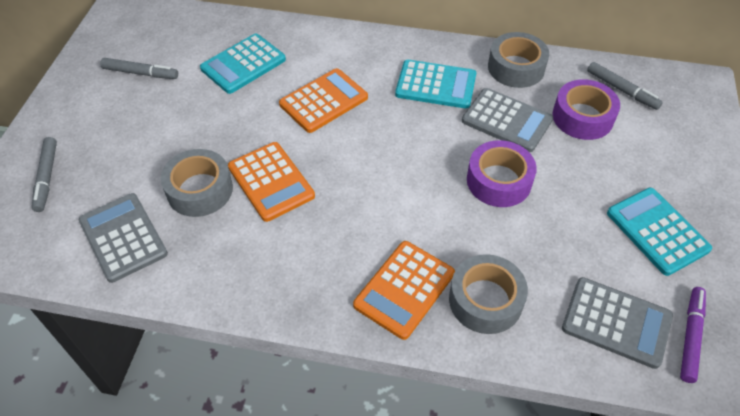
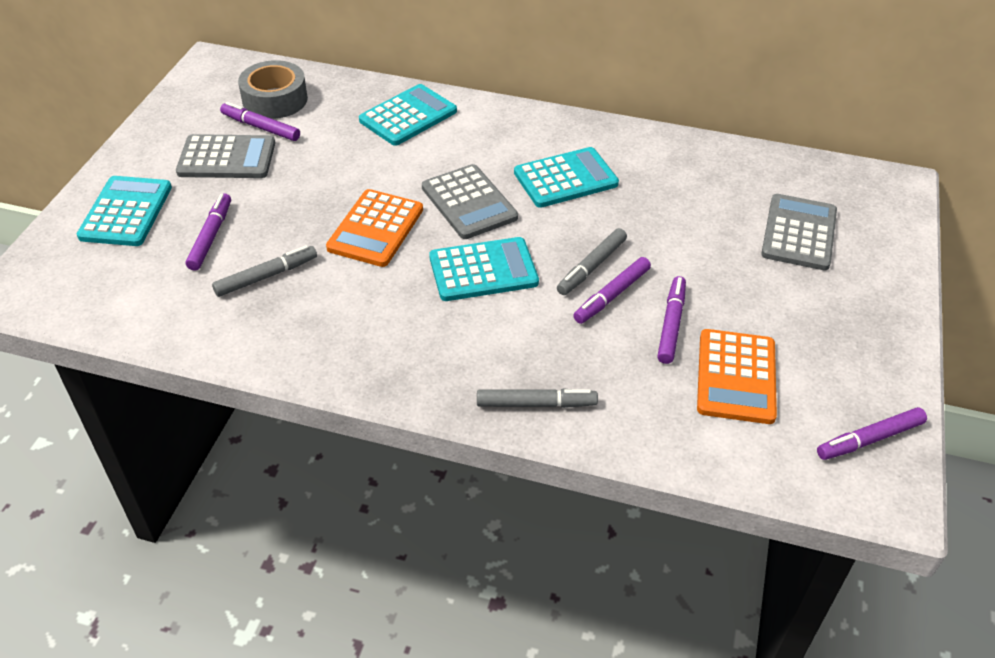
grey tape: 3 -> 1
orange calculator: 3 -> 2
purple marker: 1 -> 5
purple tape: 2 -> 0
turquoise calculator: 3 -> 4

